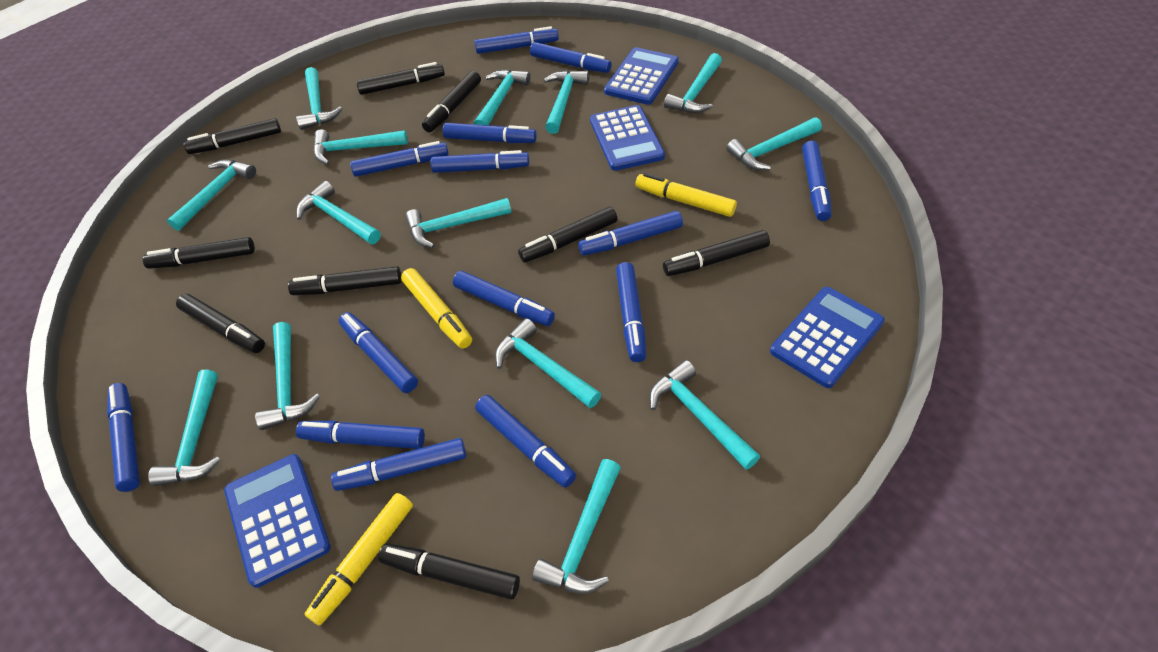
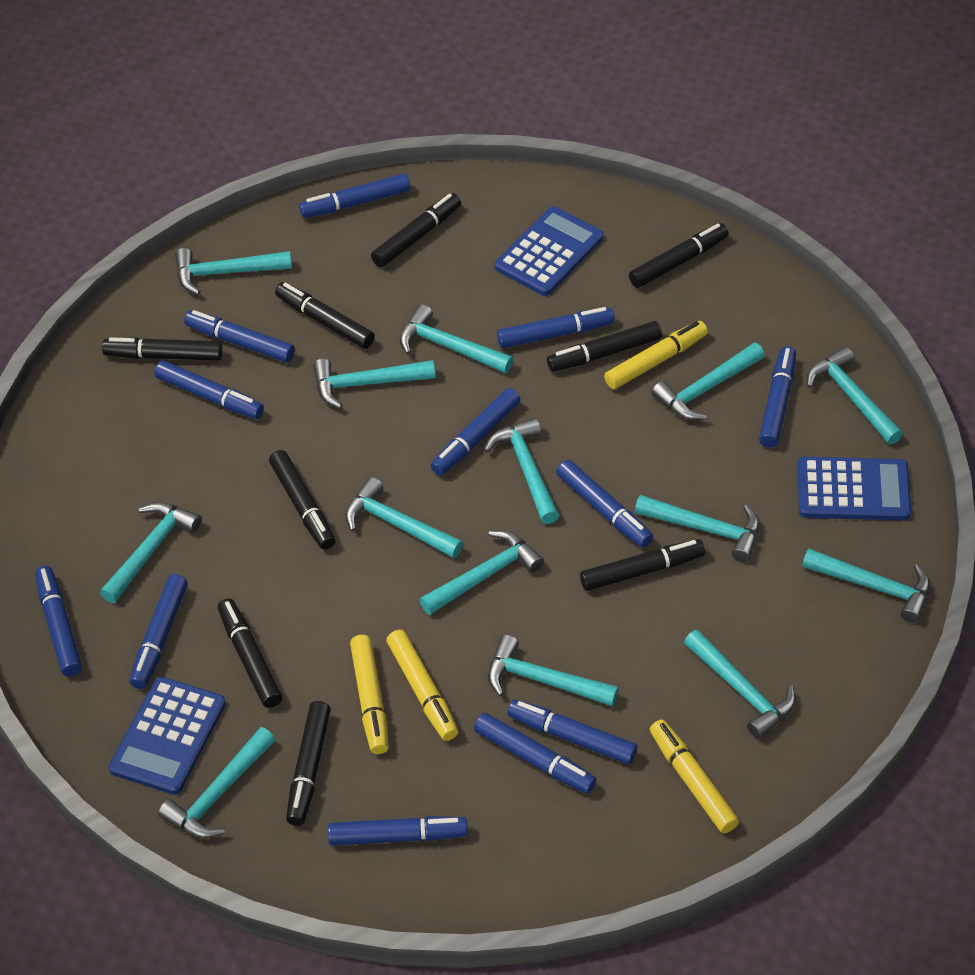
blue calculator: 4 -> 3
blue marker: 14 -> 12
yellow marker: 3 -> 4

